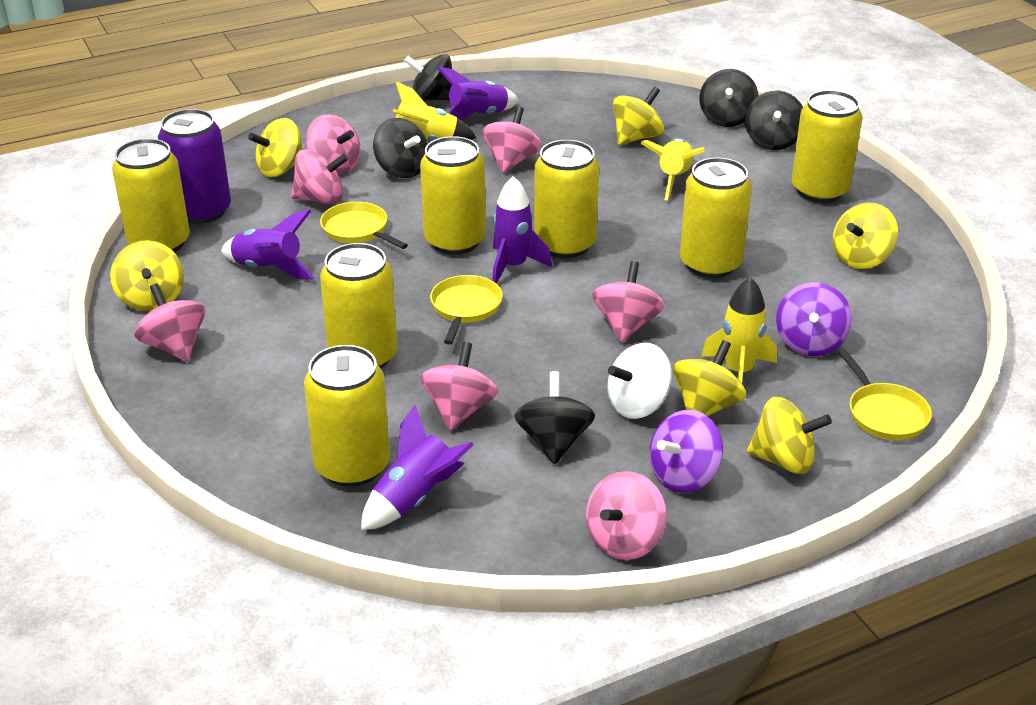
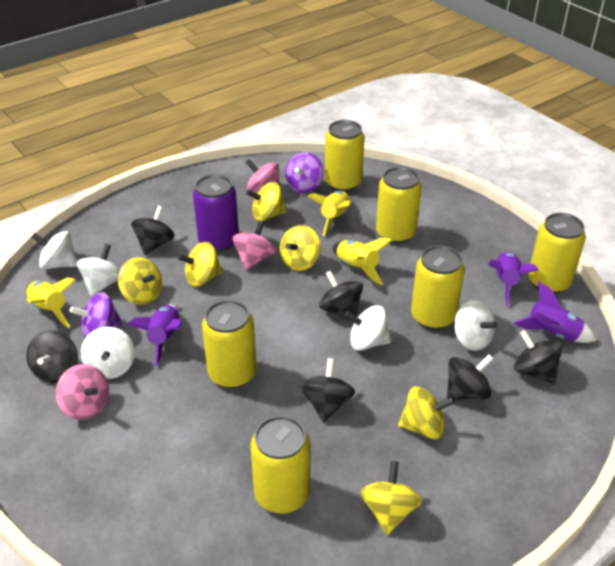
black spinning top: 5 -> 6
pink spinning top: 7 -> 3
purple rocket: 4 -> 3
white spinning top: 1 -> 5
yellow can: 7 -> 6
yellow pan: 3 -> 0

